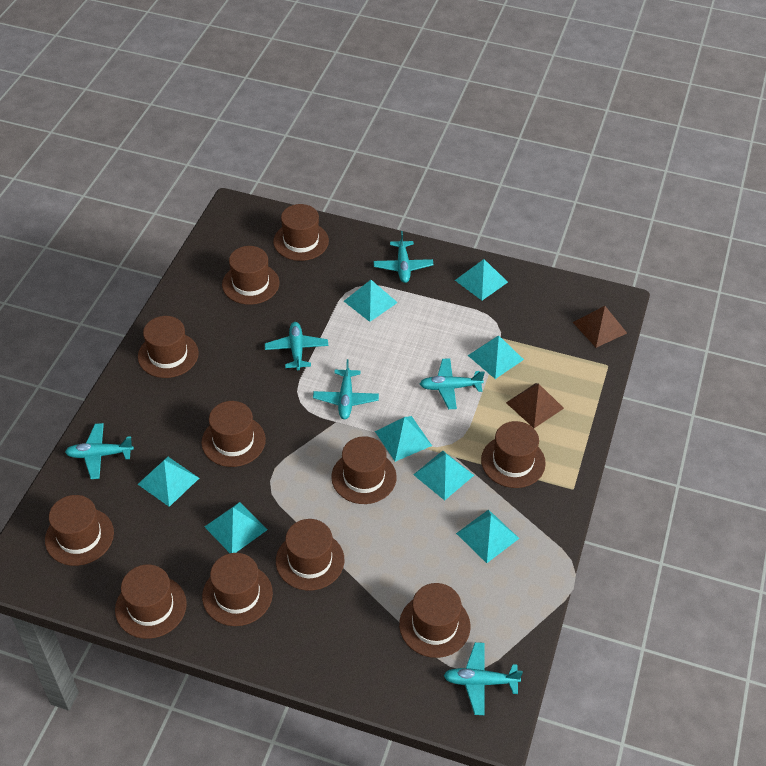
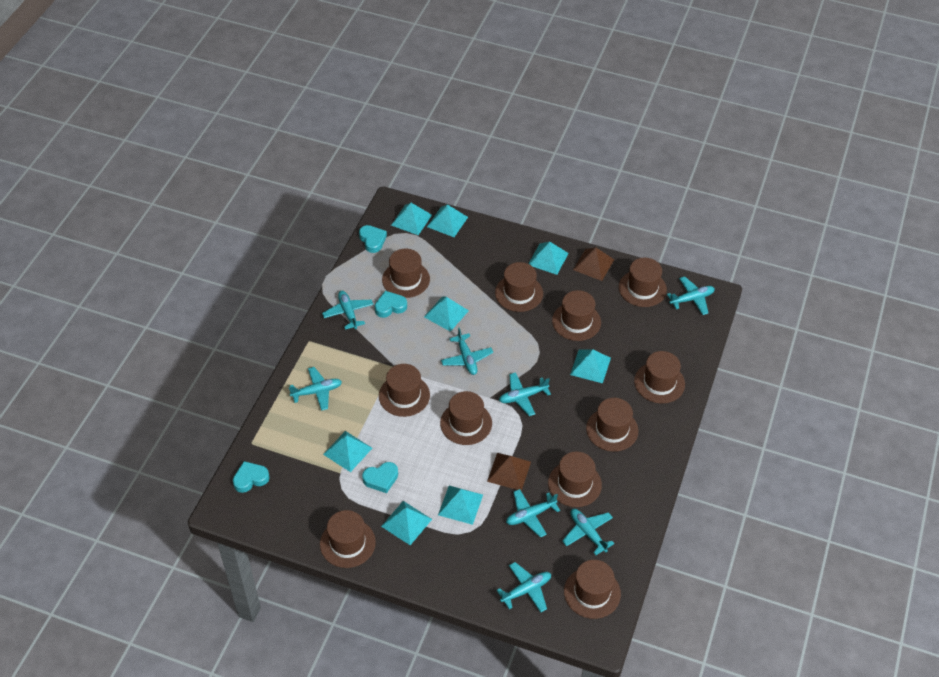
turquoise heart: 0 -> 4
turquoise plane: 6 -> 8

